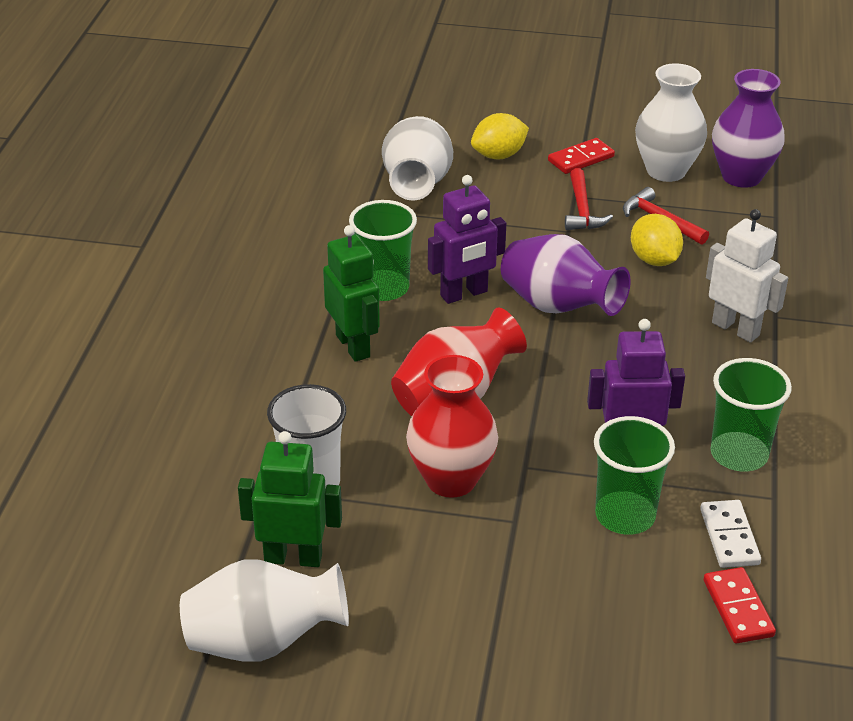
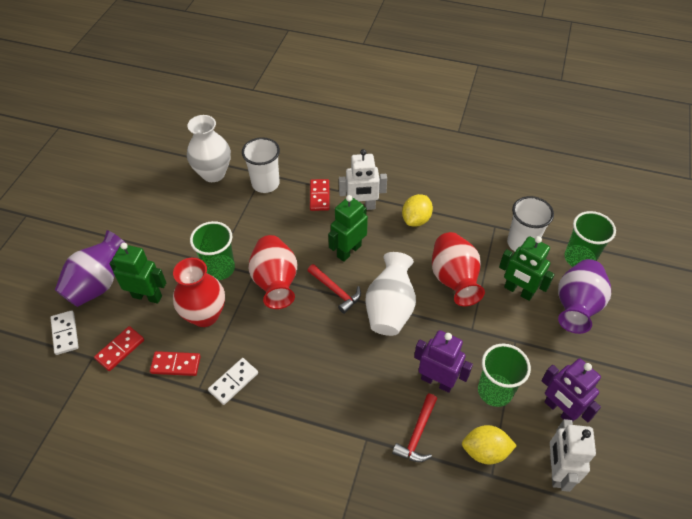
green robot: 2 -> 3
red domino: 2 -> 3
red vase: 2 -> 3
white cup: 1 -> 2
white domino: 1 -> 2
white robot: 1 -> 2
white vase: 3 -> 2

